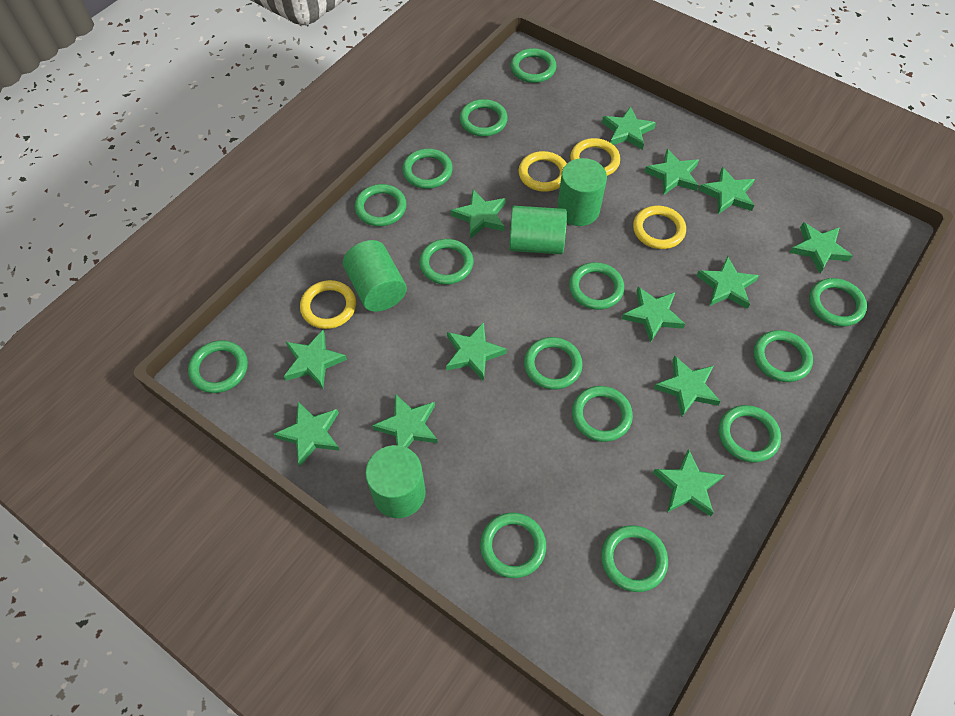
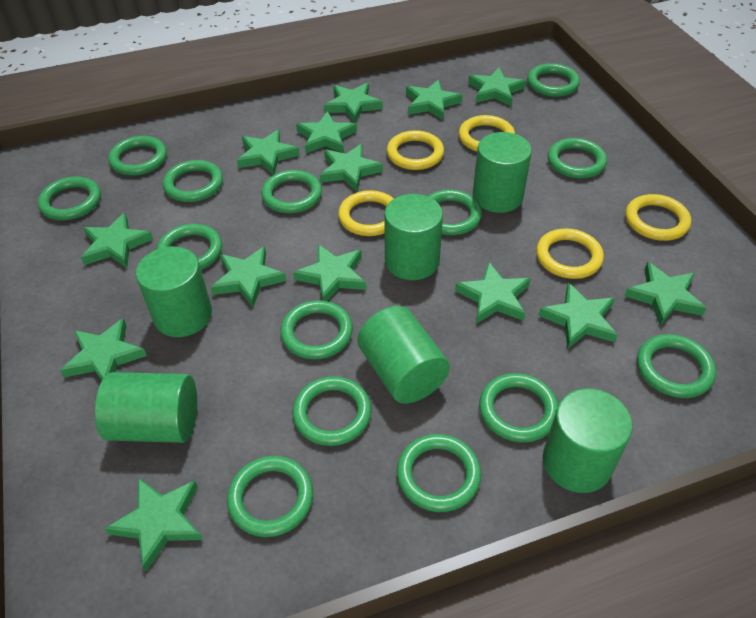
green cylinder: 4 -> 6
green star: 13 -> 14
yellow ring: 4 -> 5

